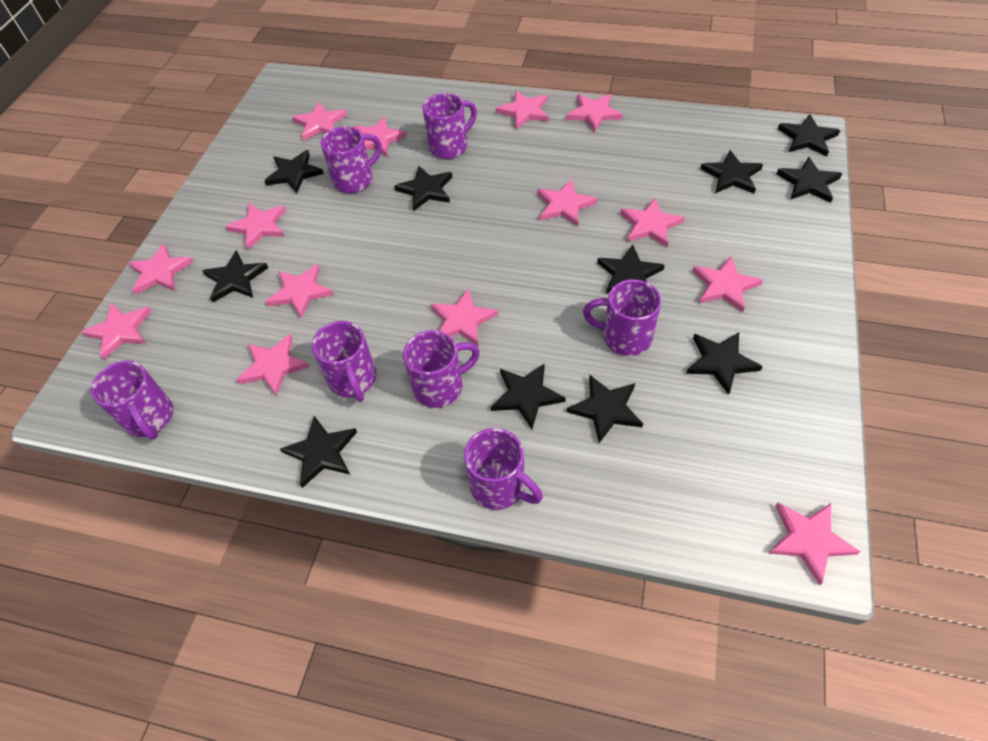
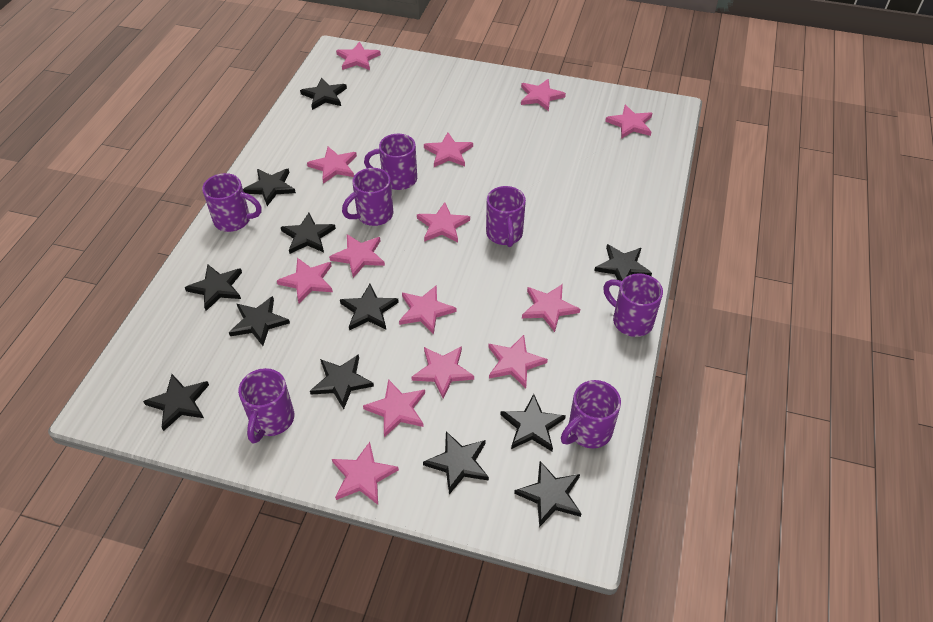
black star: 11 -> 12

